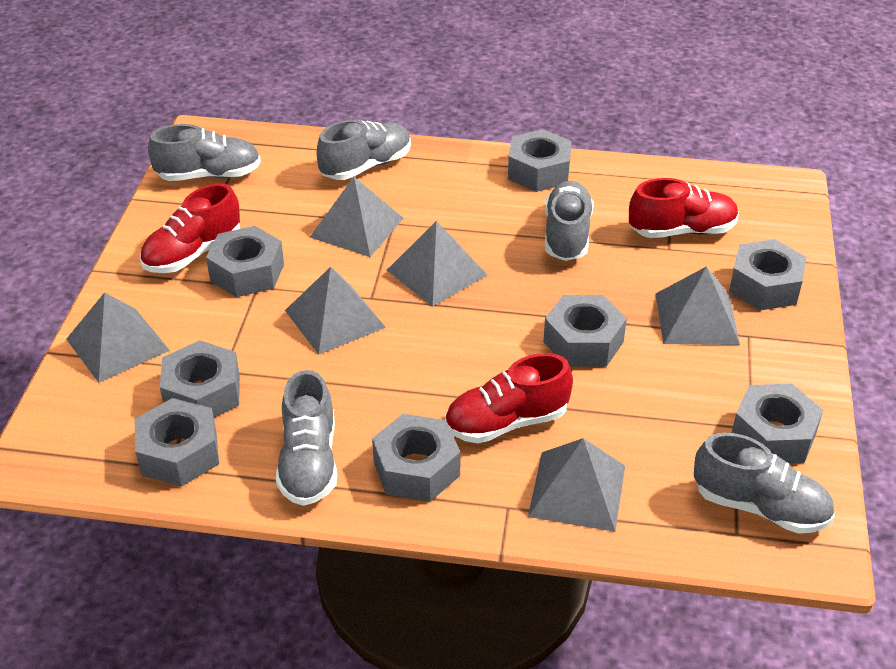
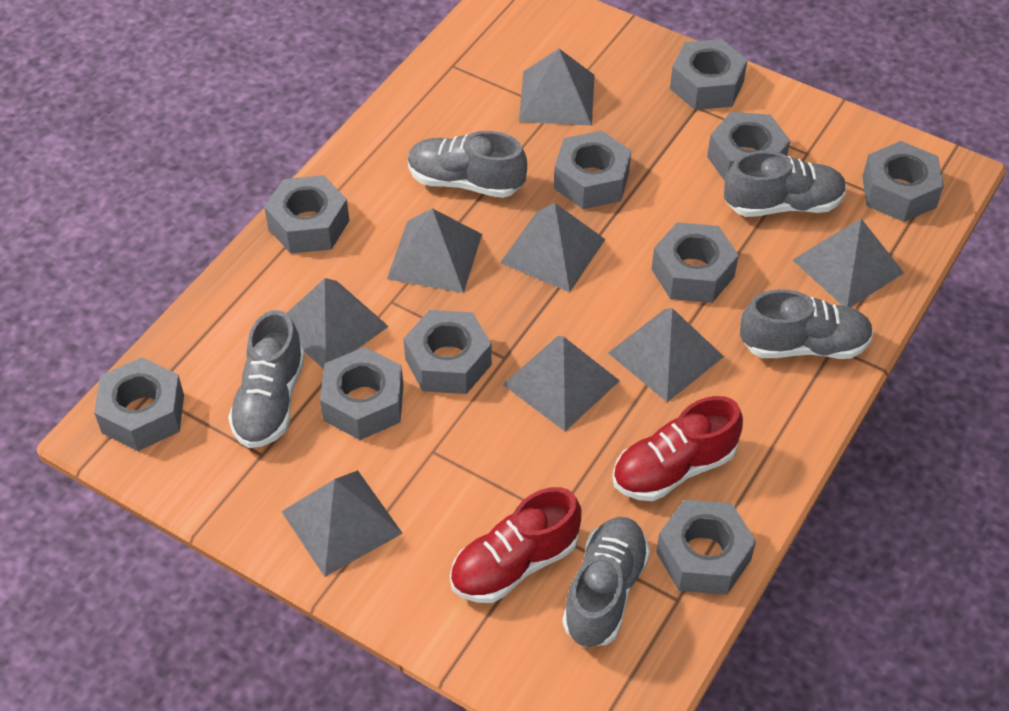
grey nut: 8 -> 10
grey pyramid: 6 -> 8
red shoe: 3 -> 2

